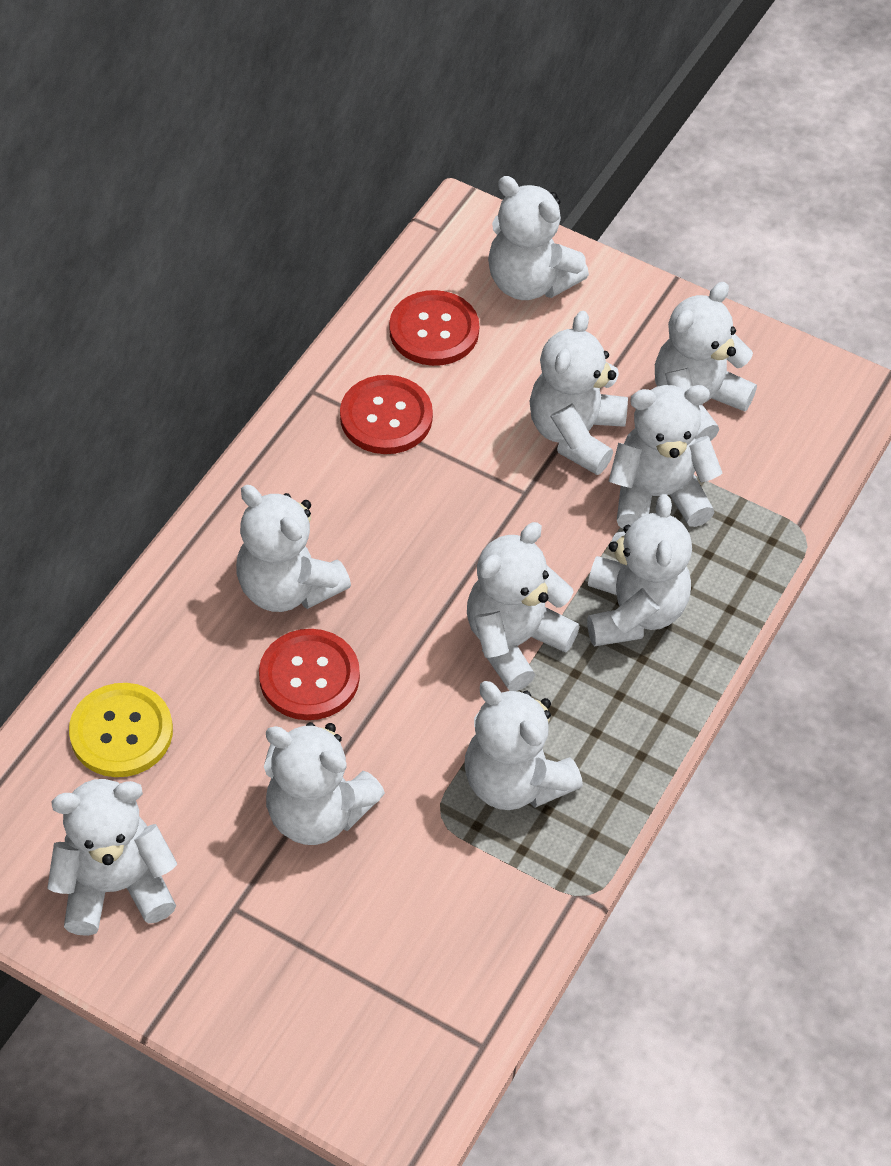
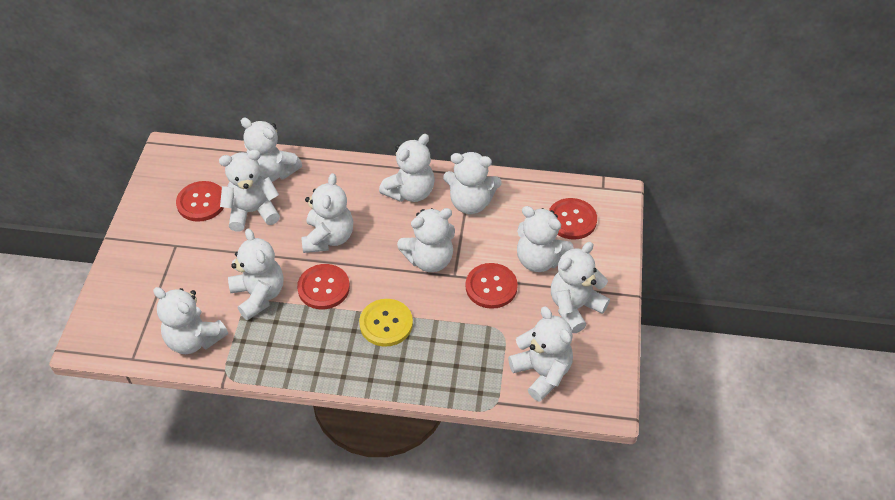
red button: 3 -> 4
white teddy bear: 10 -> 11

